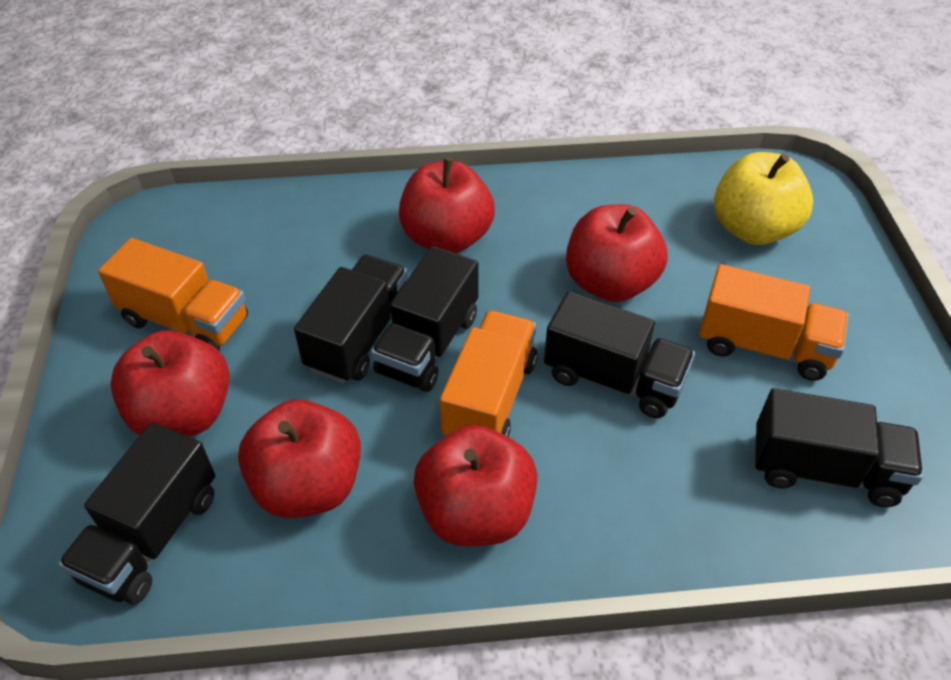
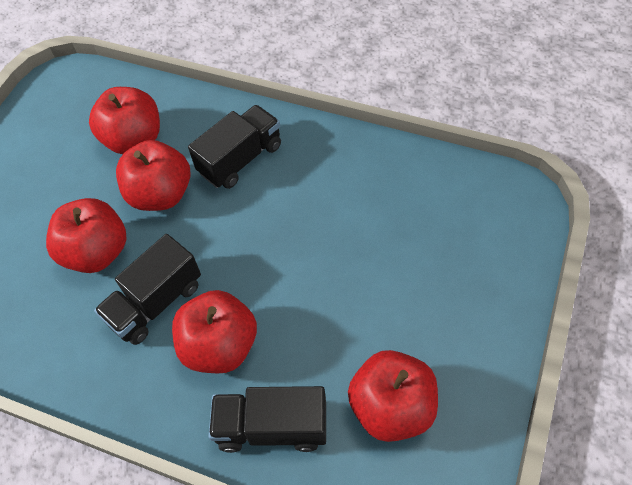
black truck: 5 -> 3
orange truck: 3 -> 0
yellow apple: 1 -> 0

